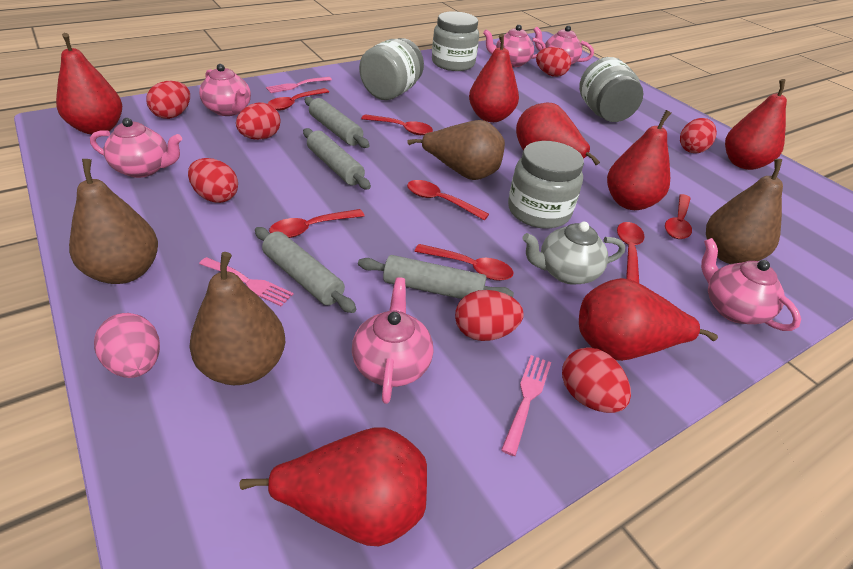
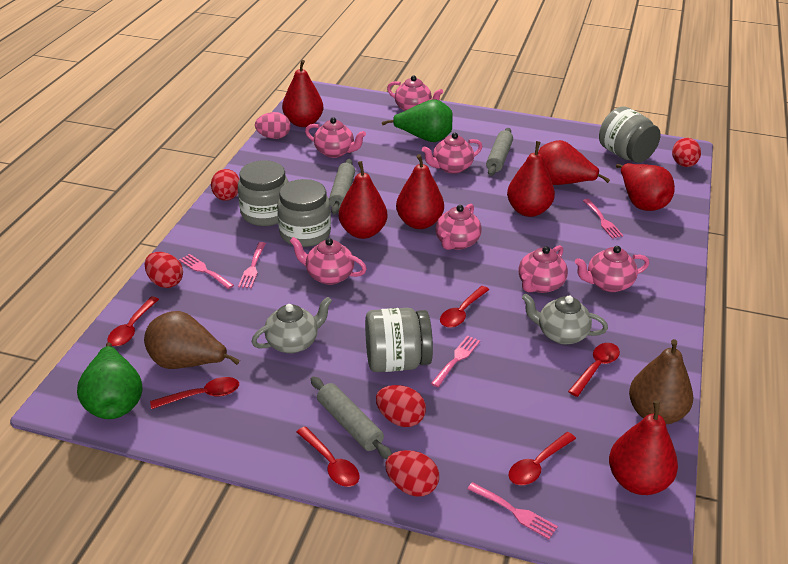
brown pear: 4 -> 2
green pear: 0 -> 2
grey rolling pin: 4 -> 3
grey teapot: 1 -> 2
pink fork: 3 -> 5
pink teapot: 6 -> 7
red egg: 7 -> 5
red spoon: 7 -> 6

